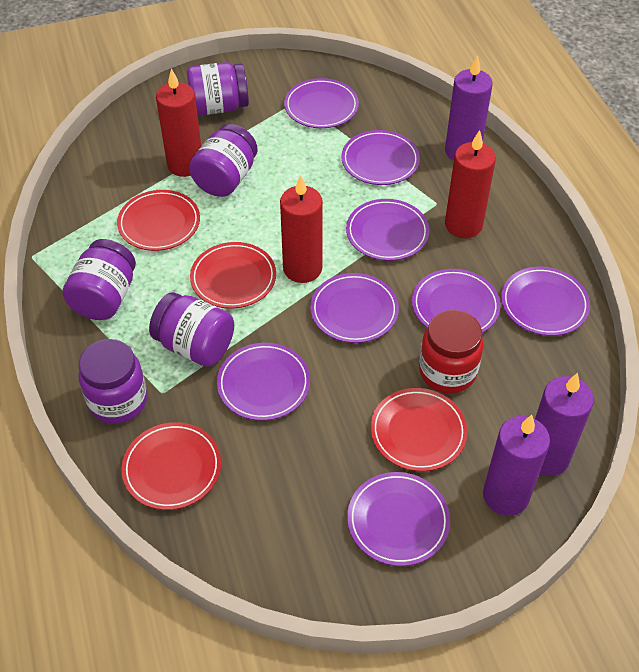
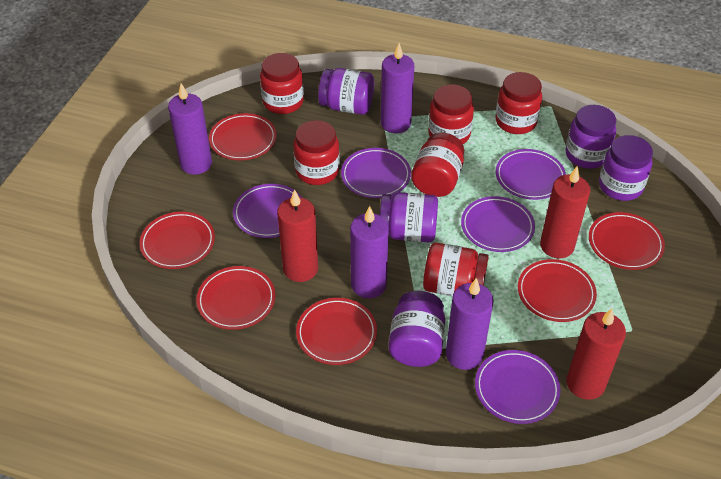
purple candle: 3 -> 4
purple plate: 8 -> 5
red jar: 1 -> 6
red plate: 4 -> 6

